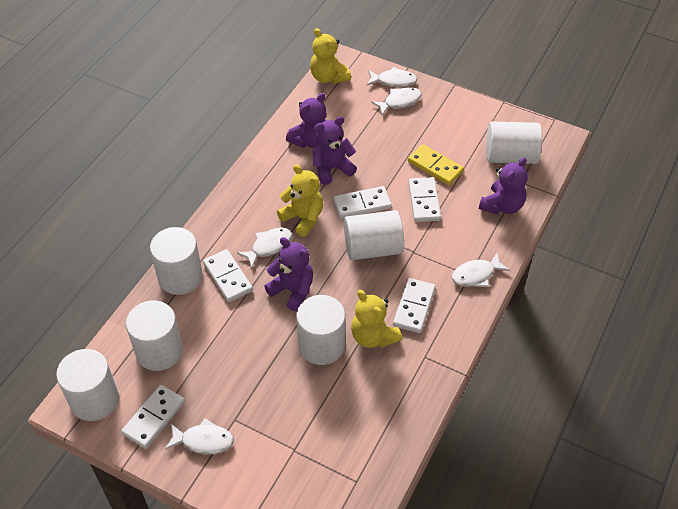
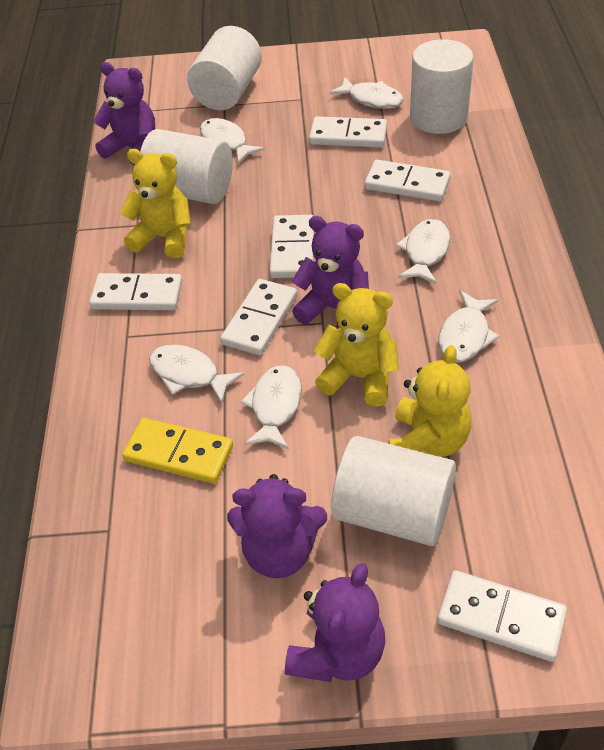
white cylinder: 6 -> 4
white domino: 5 -> 6
white fish: 5 -> 6

